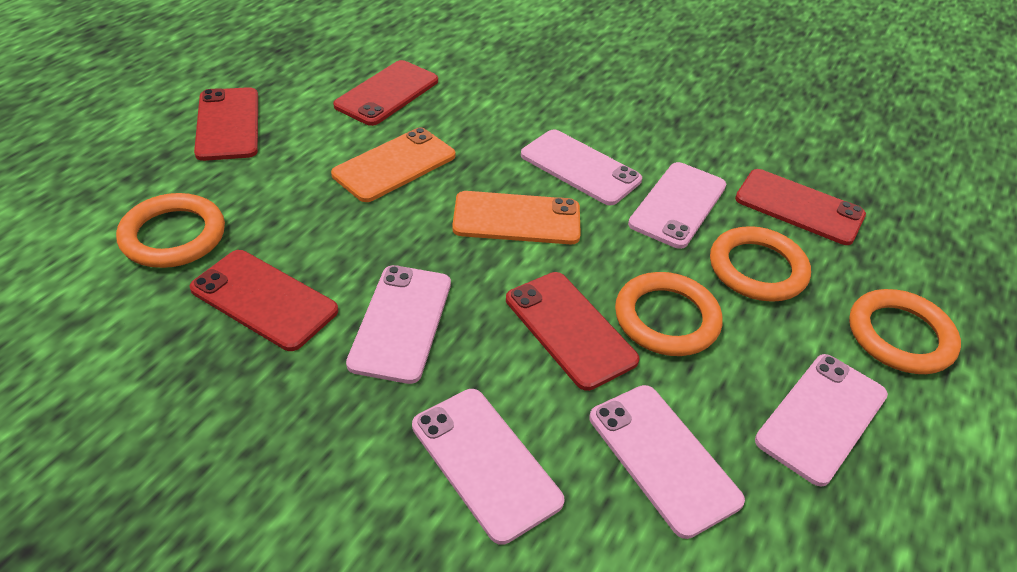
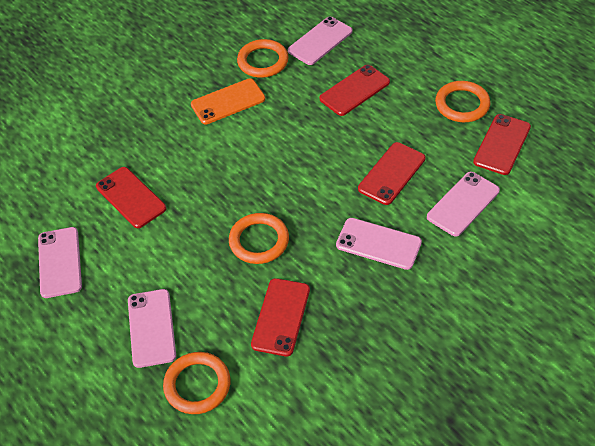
orange phone: 2 -> 1
pink phone: 6 -> 5

